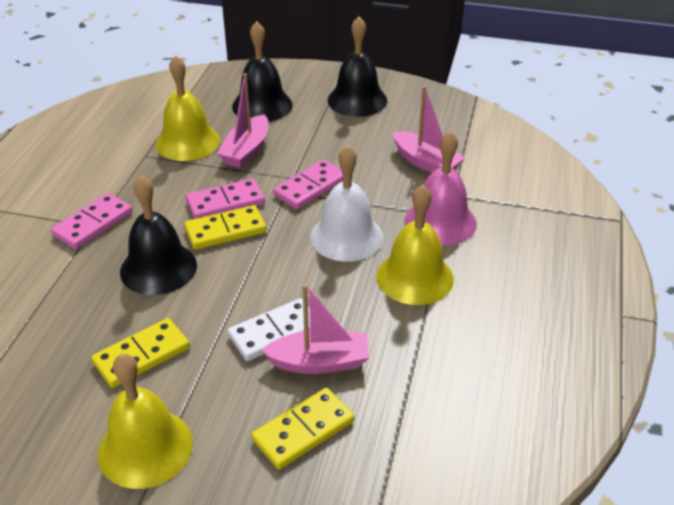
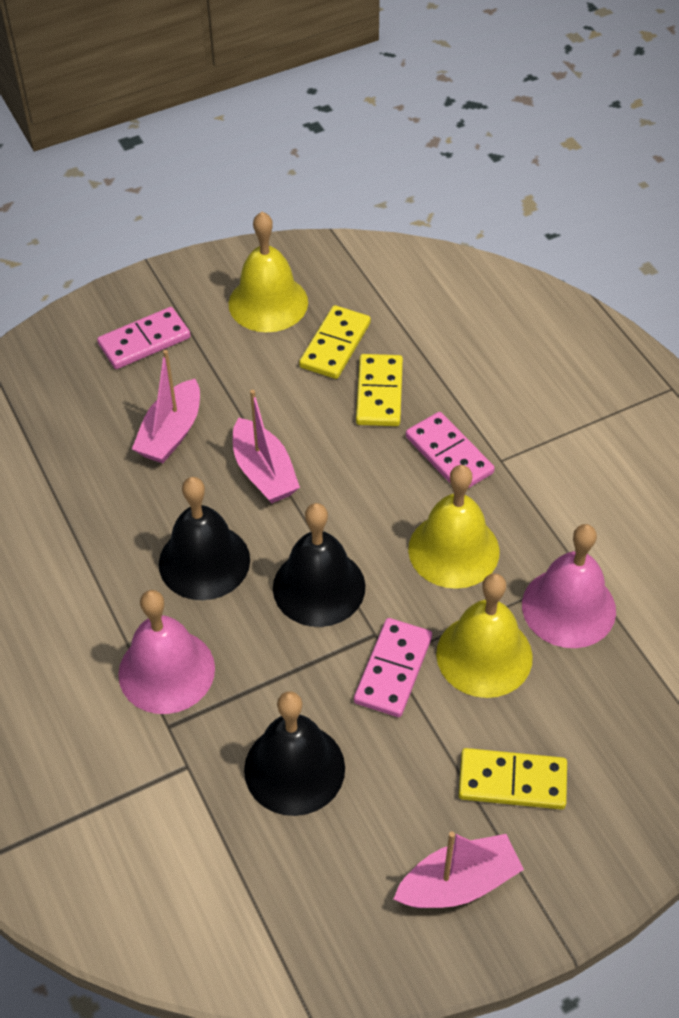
pink bell: 1 -> 2
white bell: 1 -> 0
white domino: 1 -> 0

